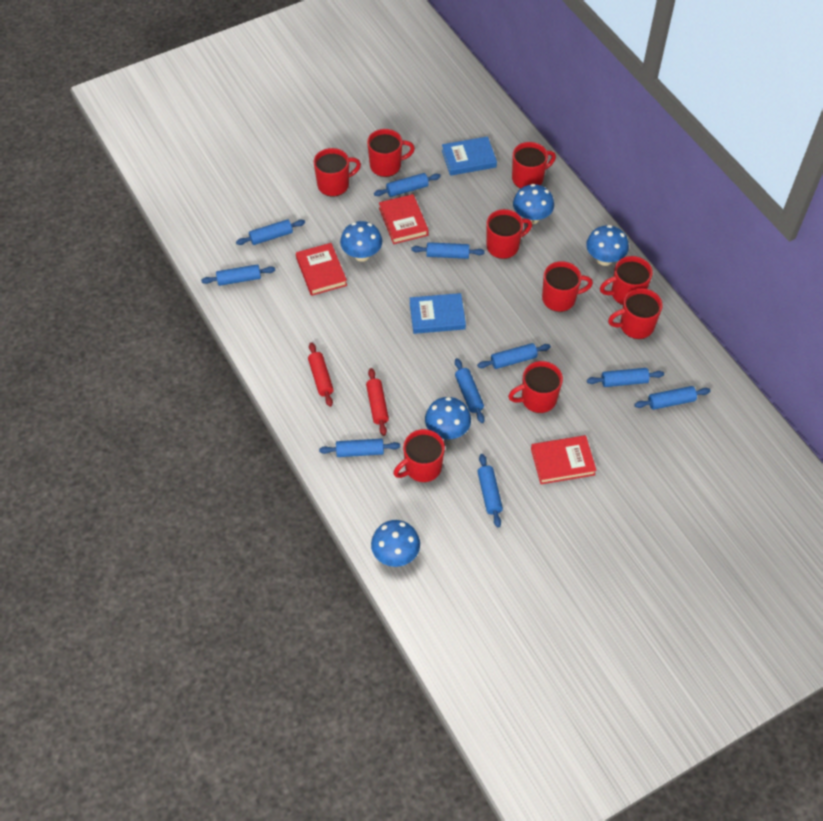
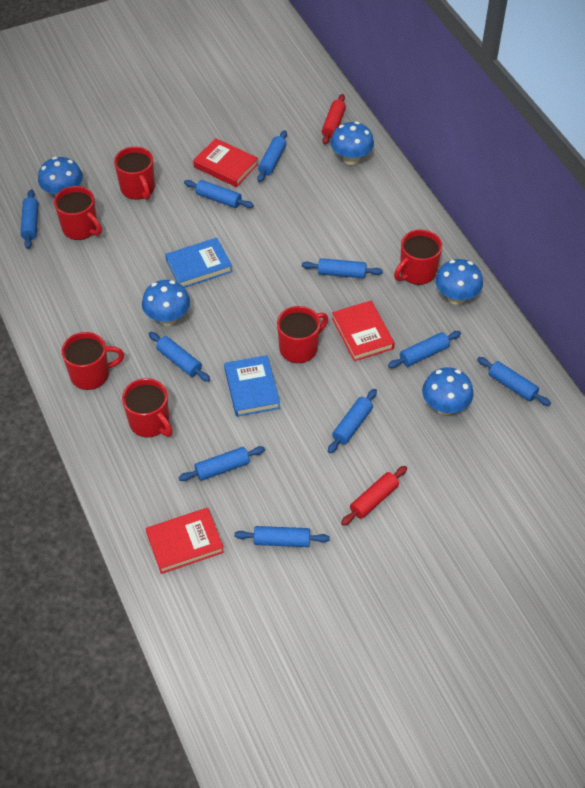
red mug: 9 -> 6

